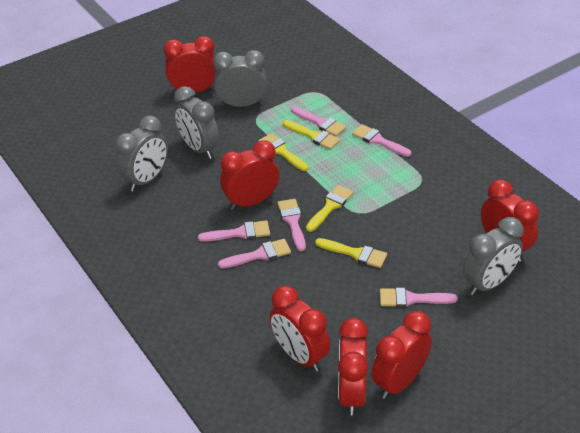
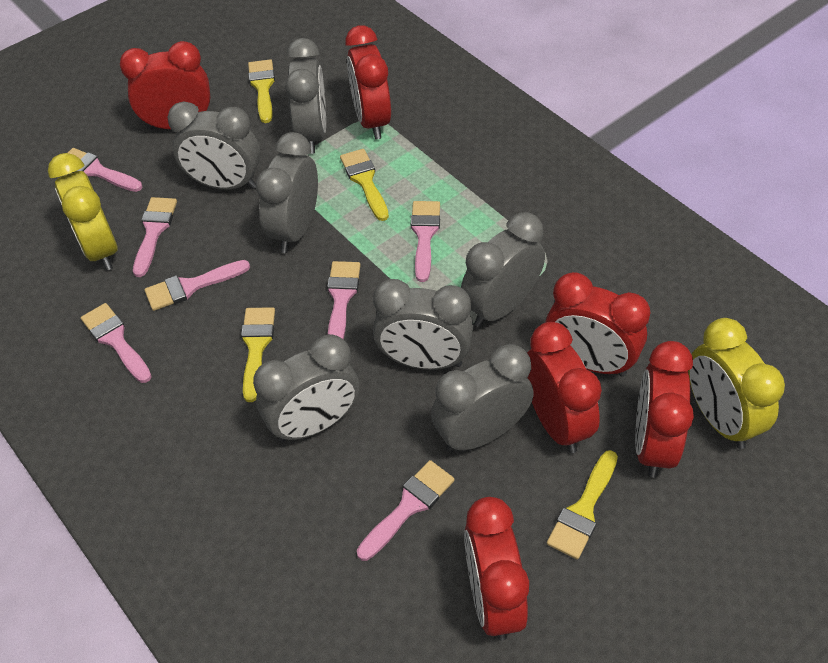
grey clock: 4 -> 7
pink brush: 6 -> 7
yellow clock: 0 -> 2

